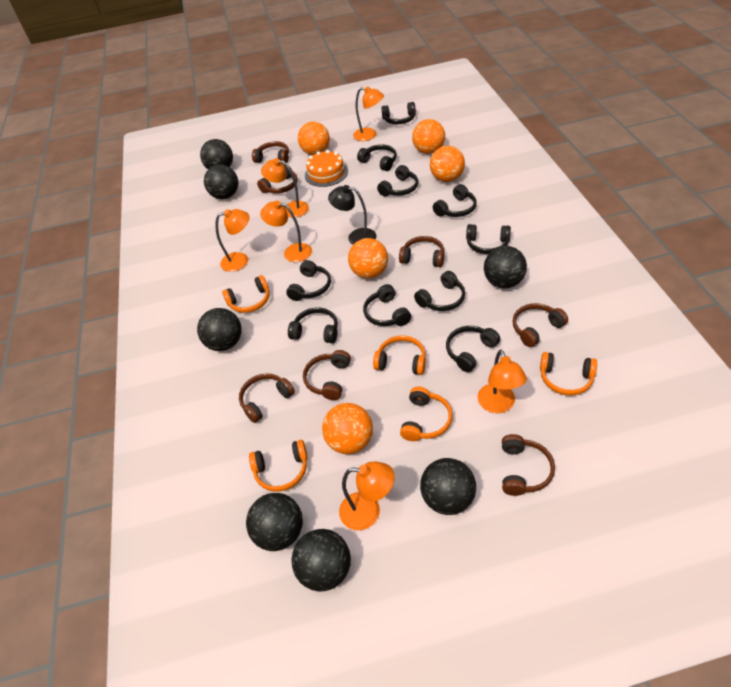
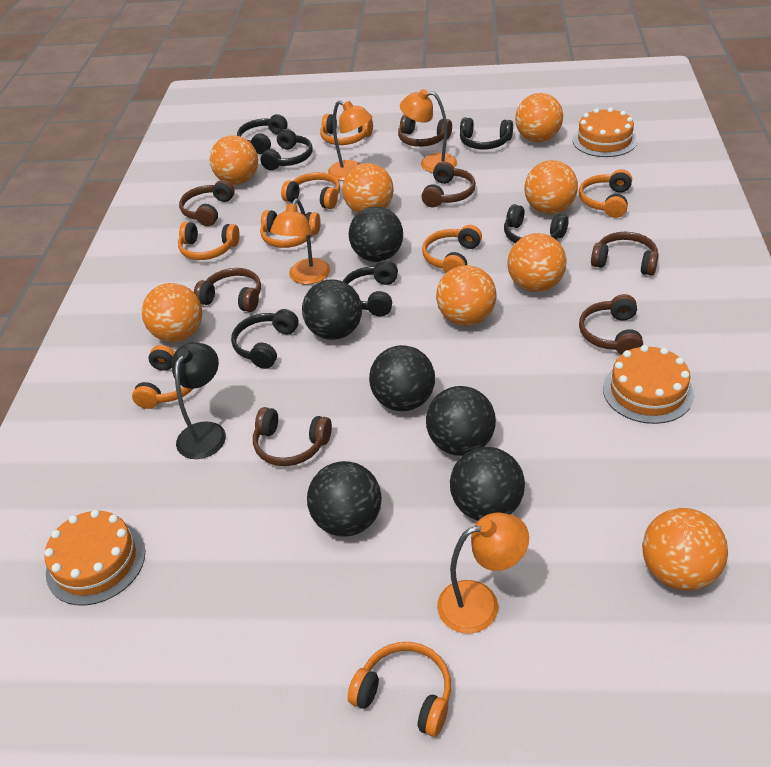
black ball: 7 -> 6
black headphones: 10 -> 6
orange ball: 5 -> 8
orange cake: 1 -> 3
orange headphones: 5 -> 8
orange lamp: 6 -> 4

